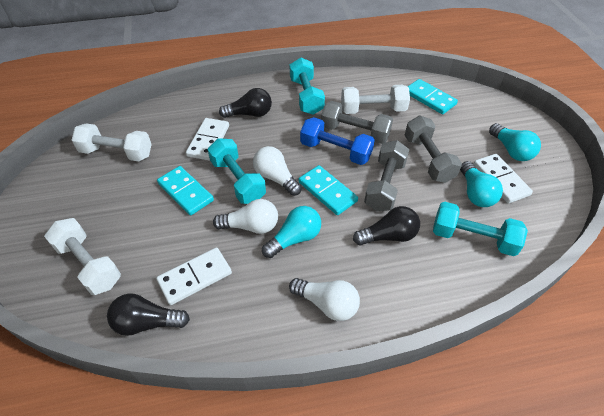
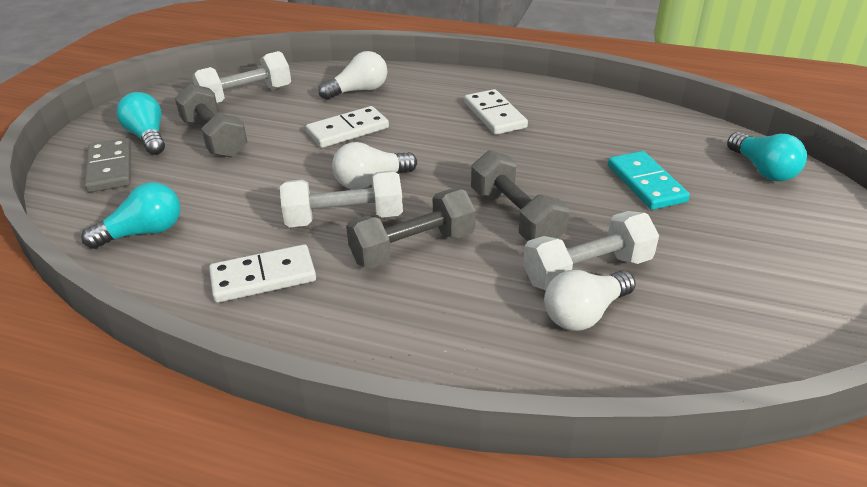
black light bulb: 3 -> 0
blue dumbbell: 1 -> 0
grey domino: 0 -> 1
turquoise domino: 3 -> 1
turquoise dumbbell: 3 -> 0

